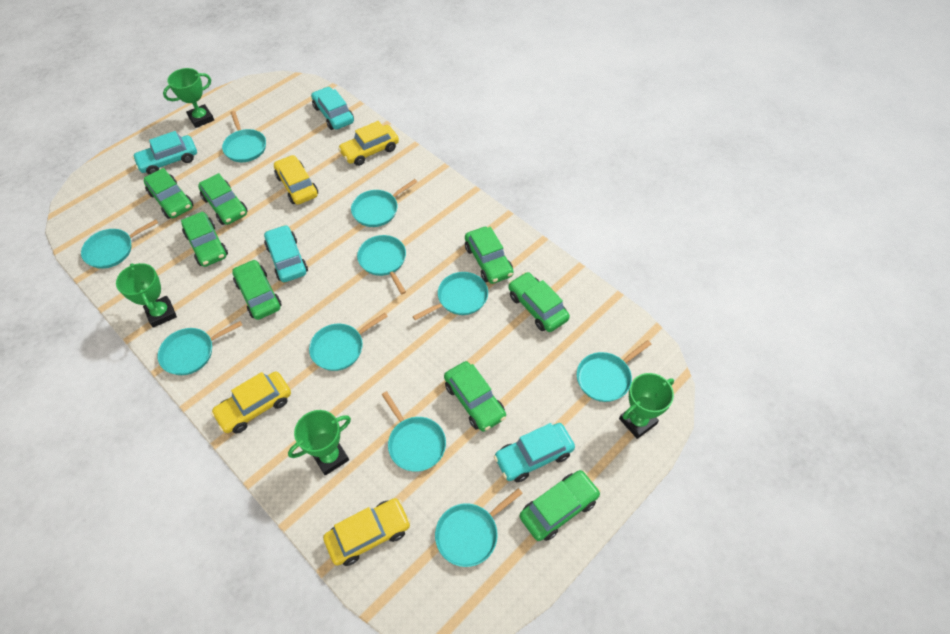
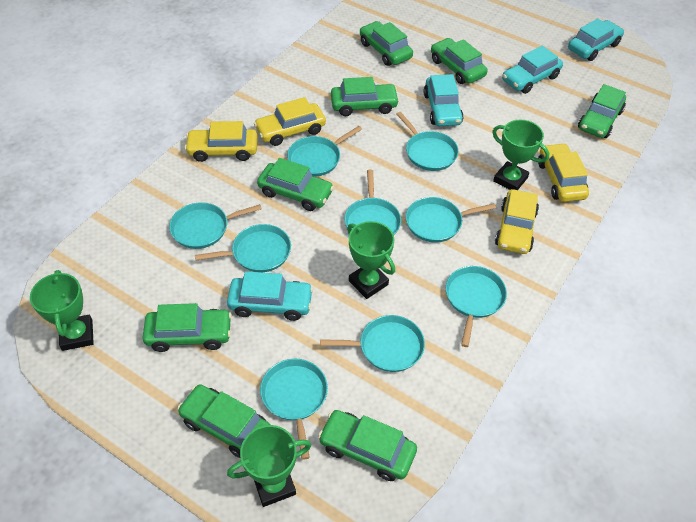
turquoise pan: 10 -> 9

